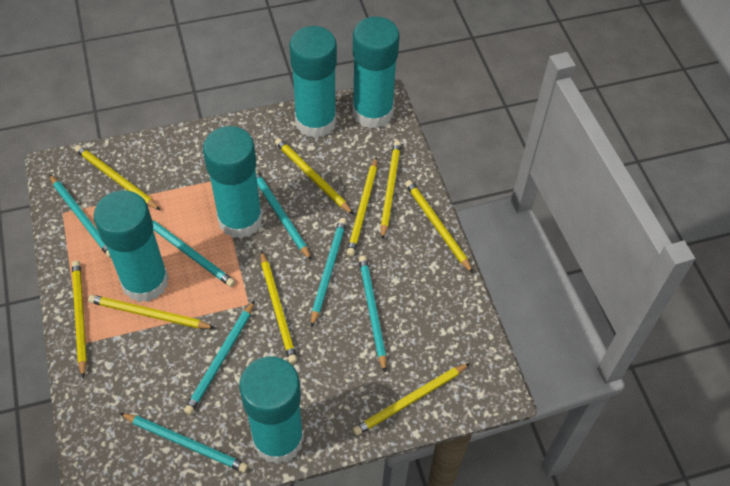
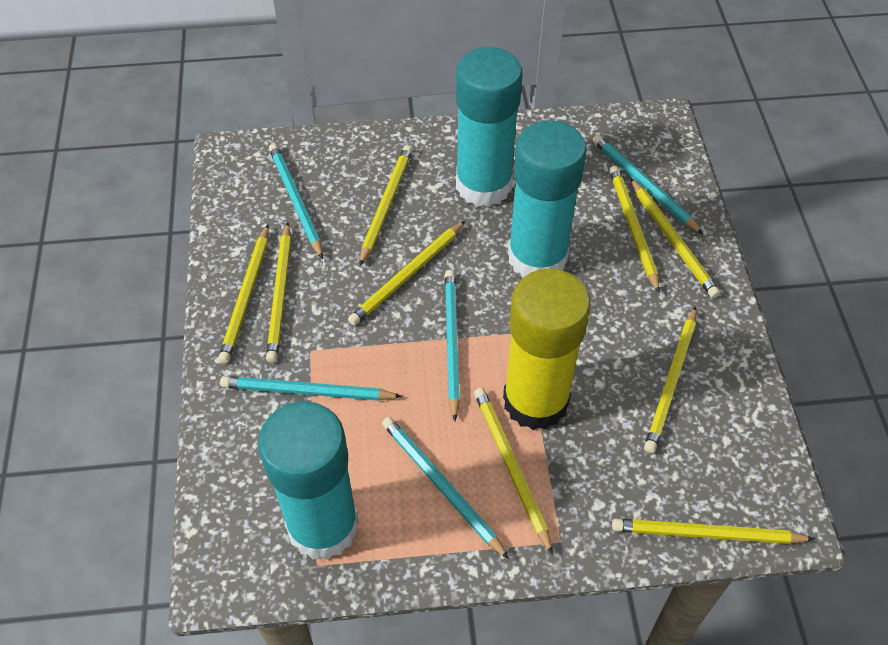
turquoise glue stick: 5 -> 3
turquoise pencil: 7 -> 5
yellow glue stick: 0 -> 1

